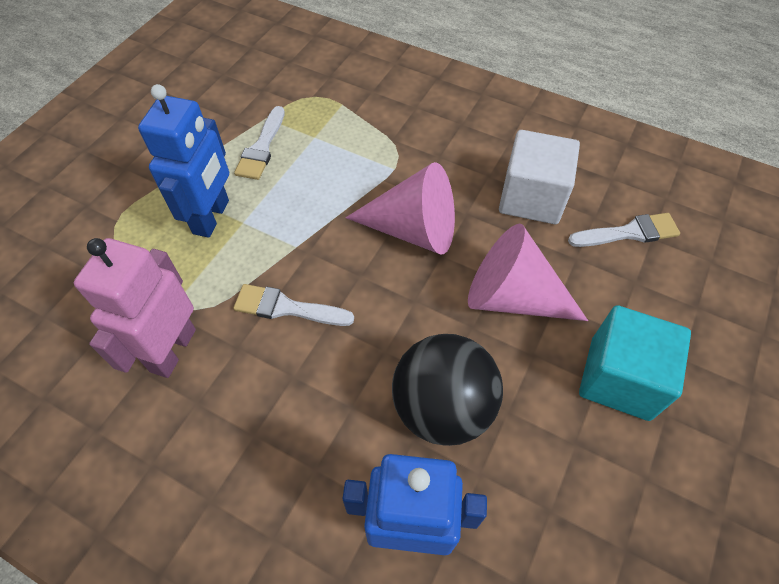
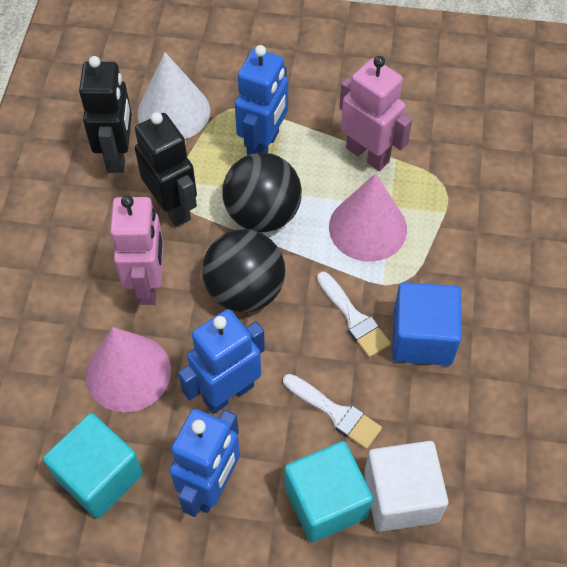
black ball: 1 -> 2
black robot: 0 -> 2
blue cube: 0 -> 1
blue robot: 2 -> 3
pink robot: 1 -> 2
turquoise cube: 1 -> 2
white brush: 3 -> 2
white cone: 0 -> 1

